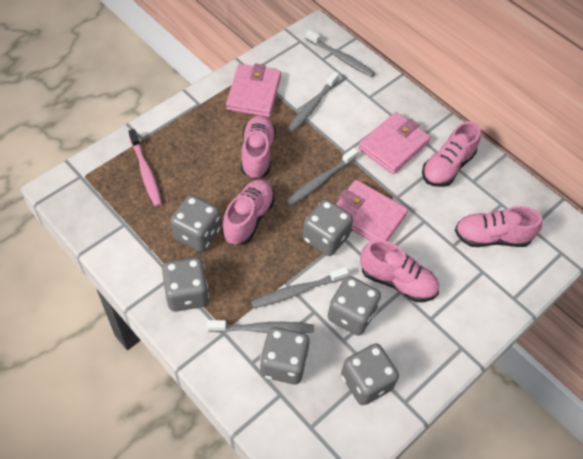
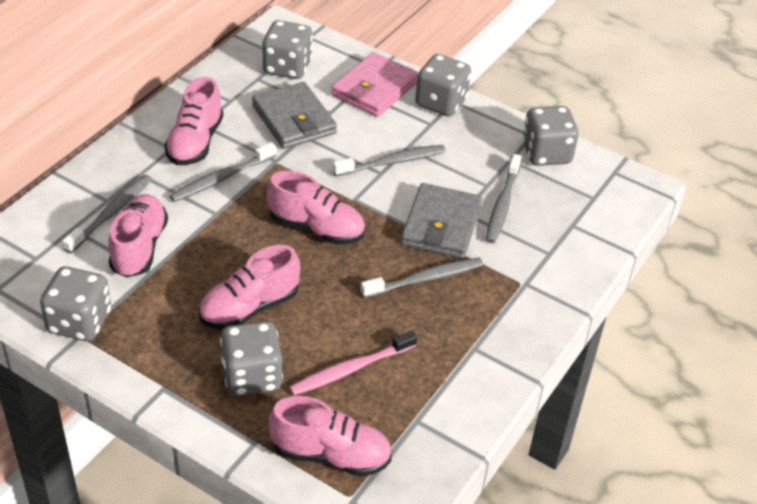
grey dice: 6 -> 5
grey wallet: 0 -> 2
pink wallet: 3 -> 1

